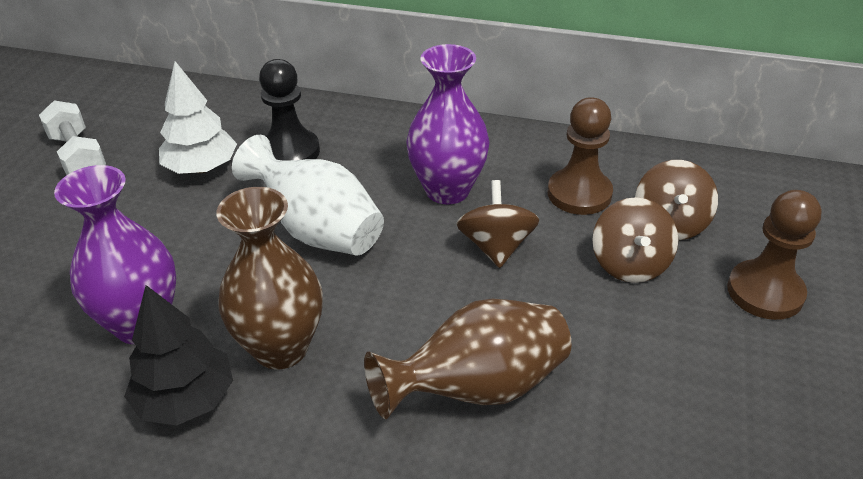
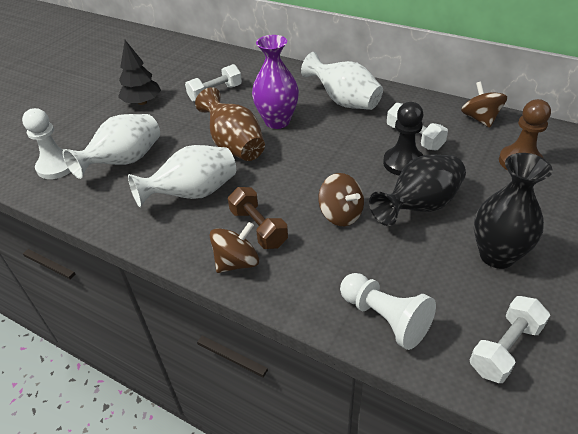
black vase: 0 -> 2
brown dumbbell: 0 -> 1
brown pawn: 2 -> 1
brown vase: 2 -> 1
purple vase: 2 -> 1
white dumbbell: 1 -> 3
white pawn: 0 -> 2
white tree: 1 -> 0
white vase: 1 -> 3

